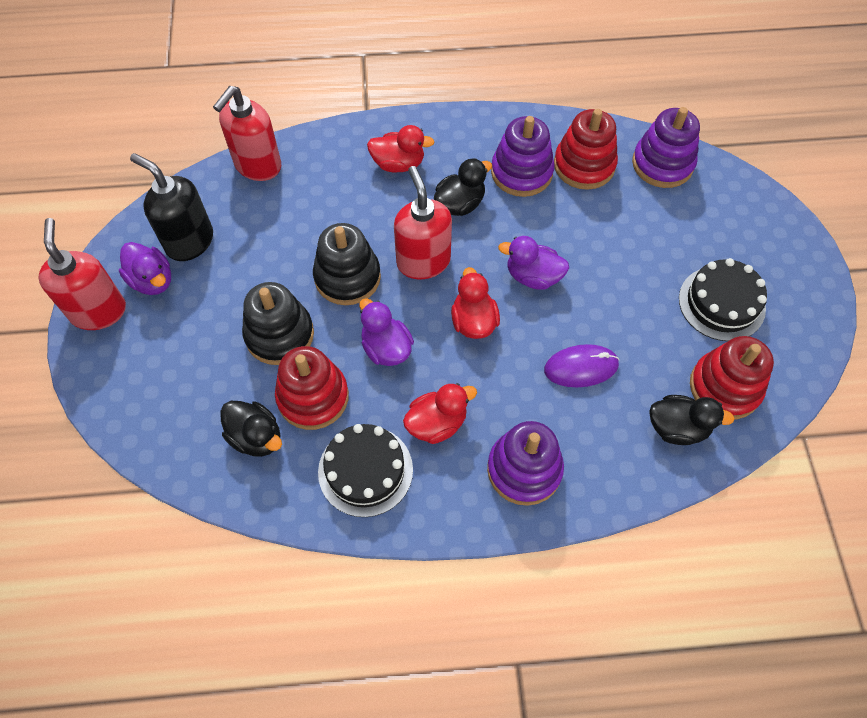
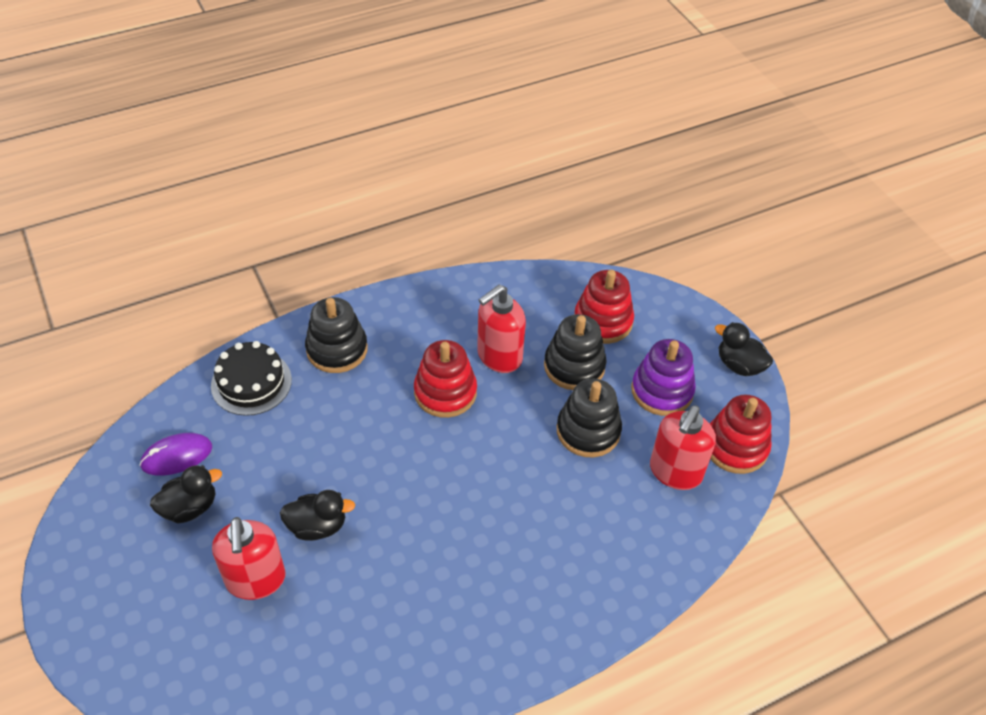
black cake: 2 -> 1
black soap dispenser: 1 -> 0
black stacking toy: 2 -> 3
purple duck: 3 -> 0
purple stacking toy: 3 -> 1
red duck: 3 -> 0

